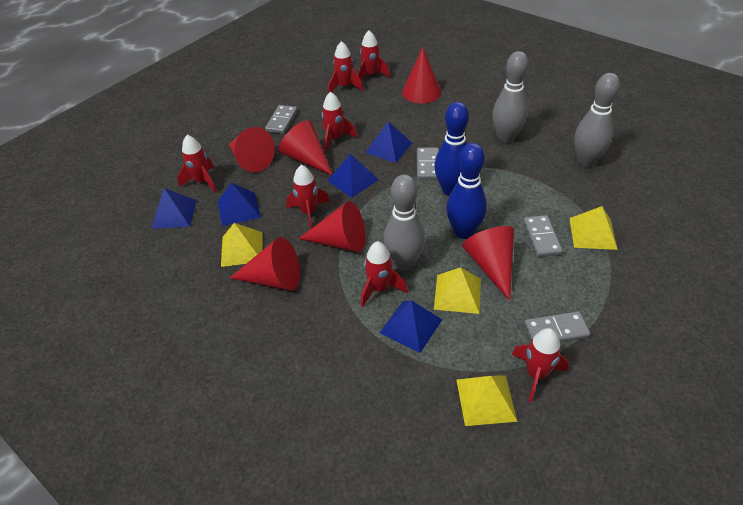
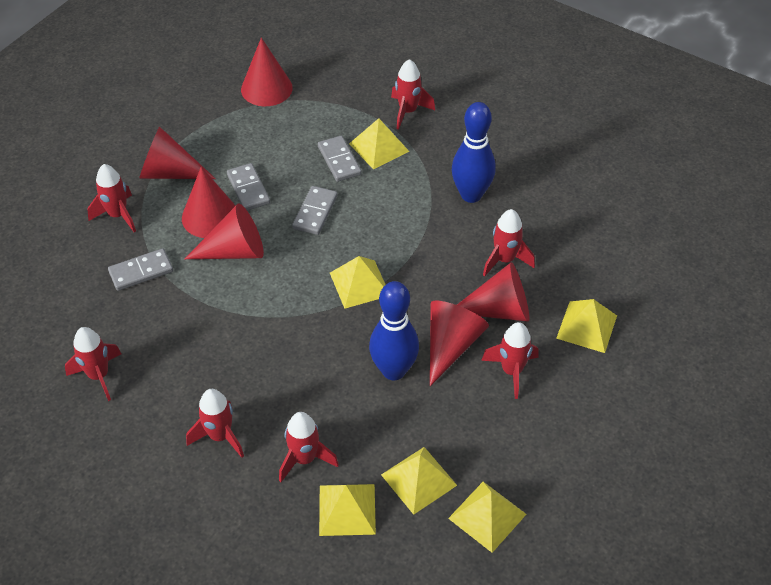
blue pyramid: 5 -> 0
grey bowling pin: 3 -> 0
yellow pyramid: 4 -> 6

